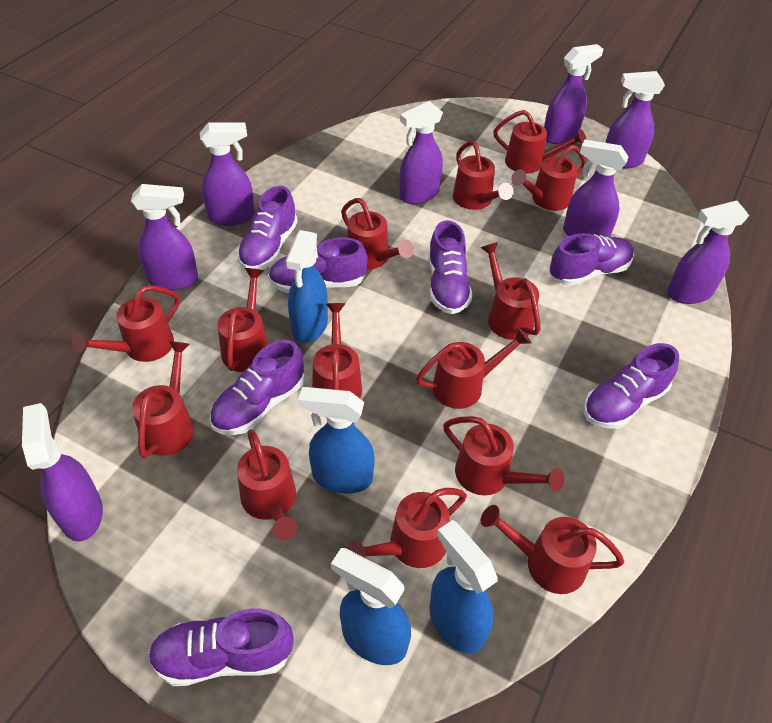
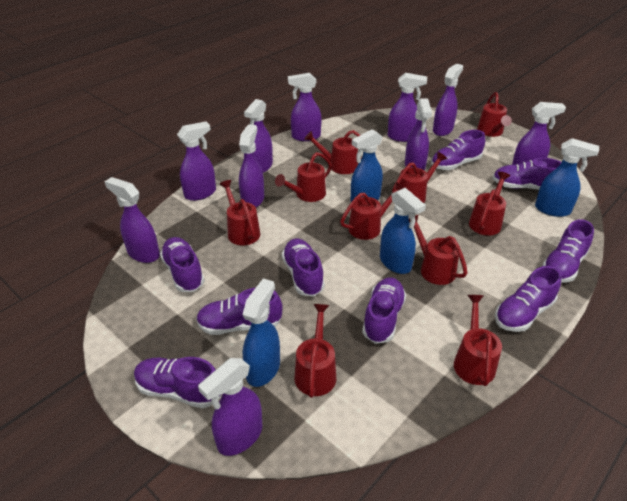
purple shoe: 7 -> 9
purple spray bottle: 8 -> 10
red watering can: 14 -> 10

